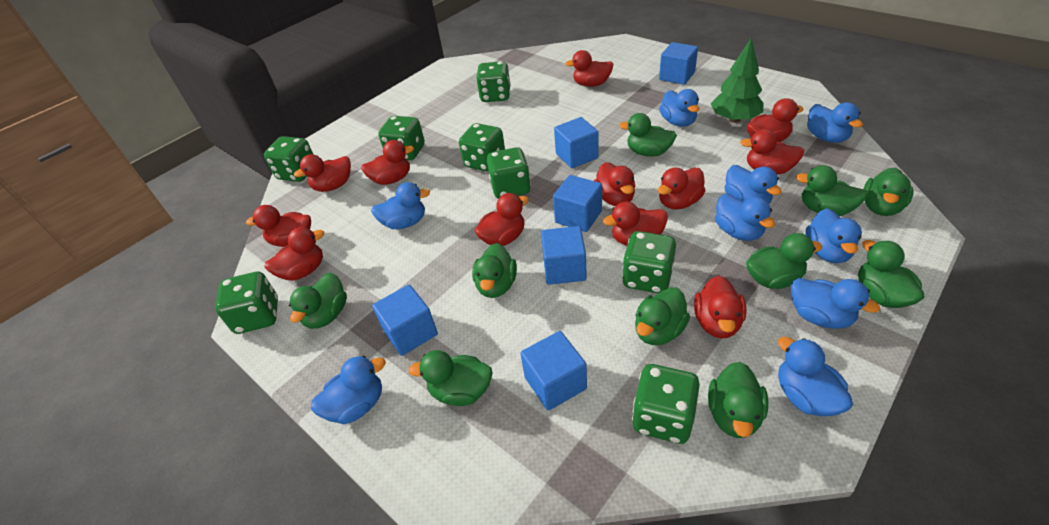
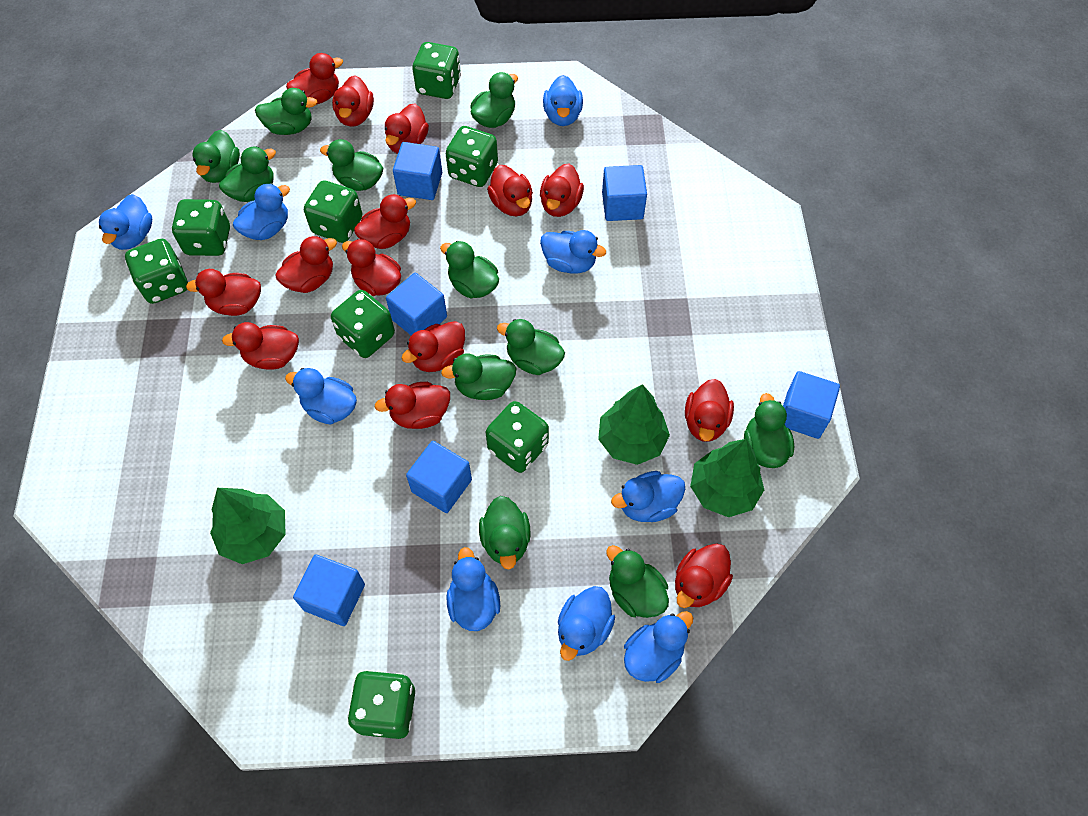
green duck: 10 -> 11
green tree: 1 -> 3
red duck: 12 -> 14

